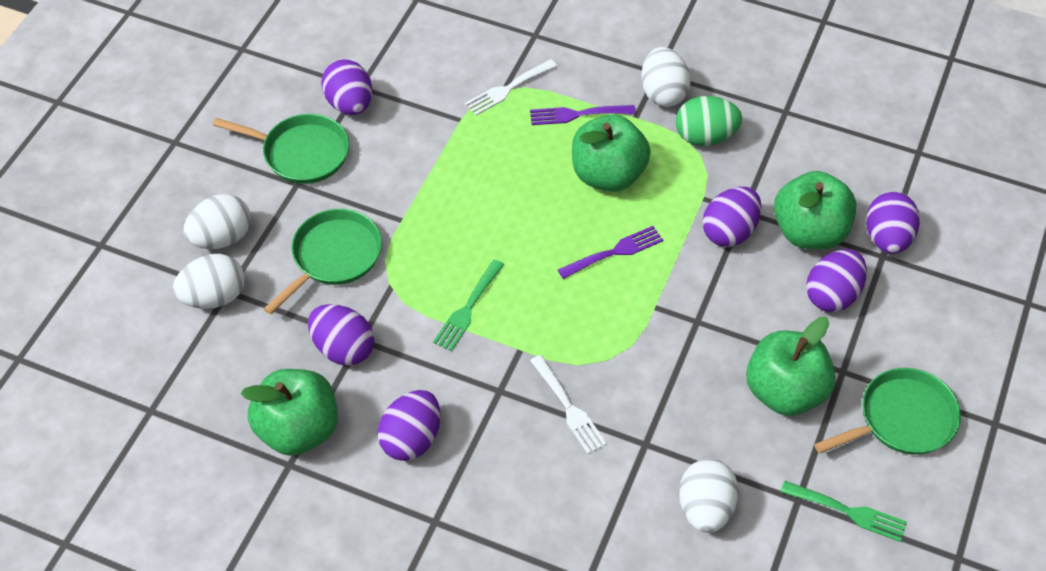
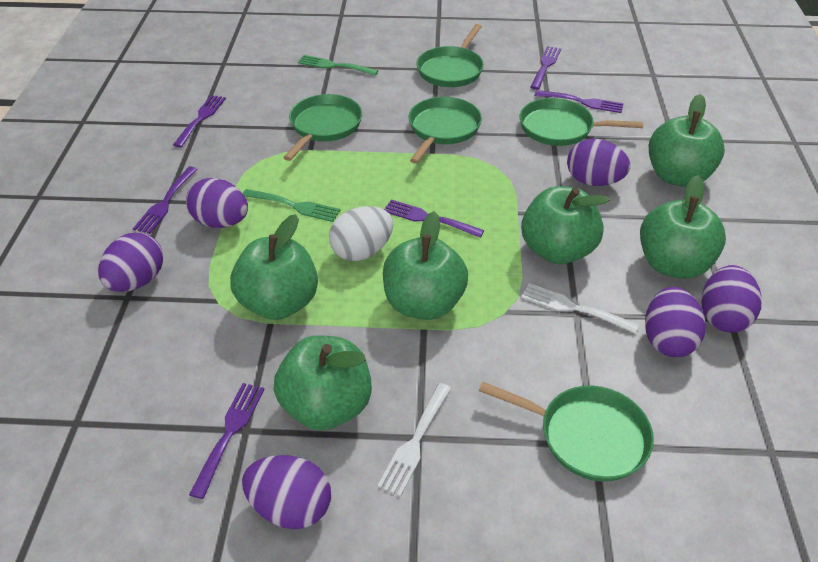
green apple: 4 -> 6
green egg: 1 -> 0
green pan: 3 -> 5
purple fork: 2 -> 6
white egg: 4 -> 1

